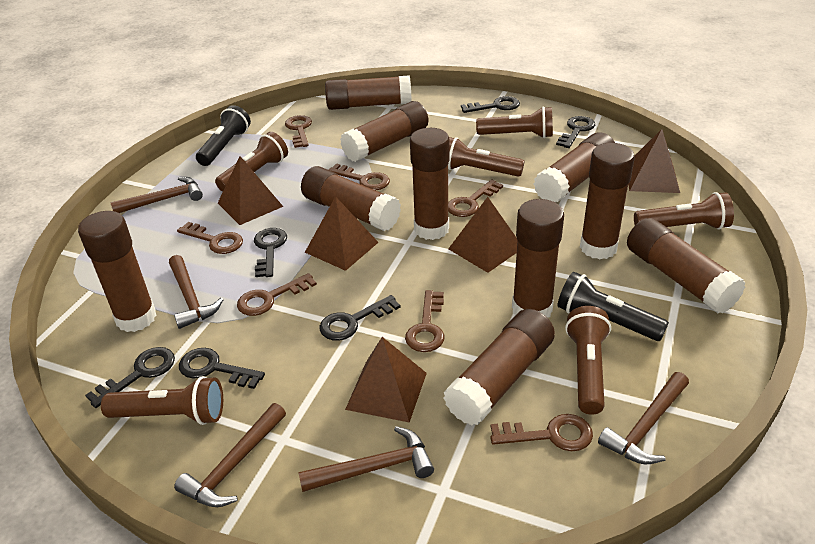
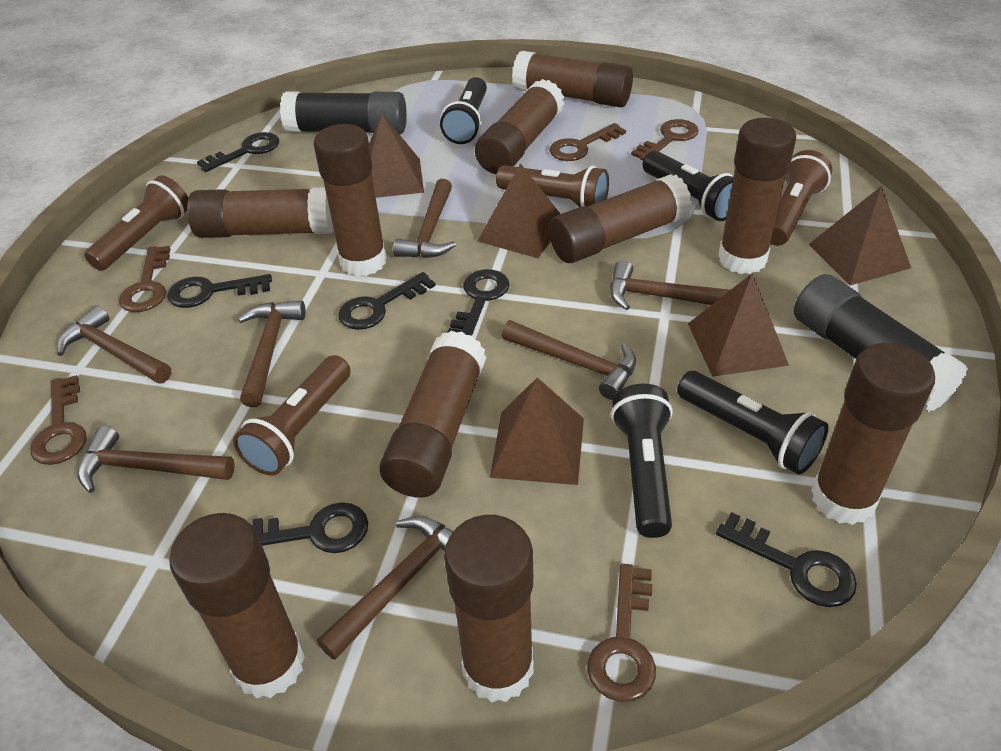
black flashlight: 2 -> 4
black glue stick: 0 -> 2
brown flashlight: 6 -> 4
brown hammer: 5 -> 7
brown key: 7 -> 5

